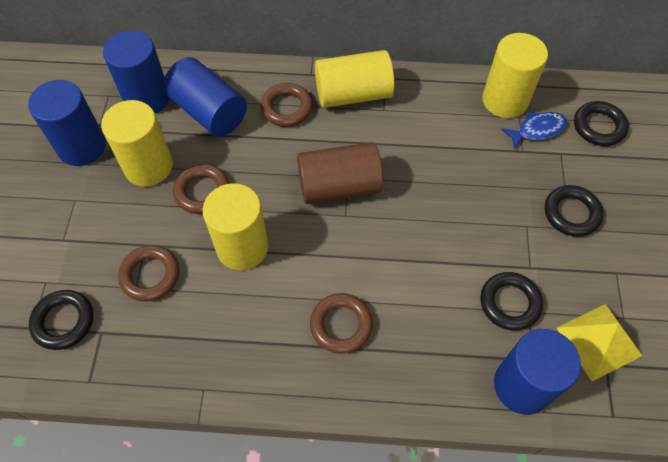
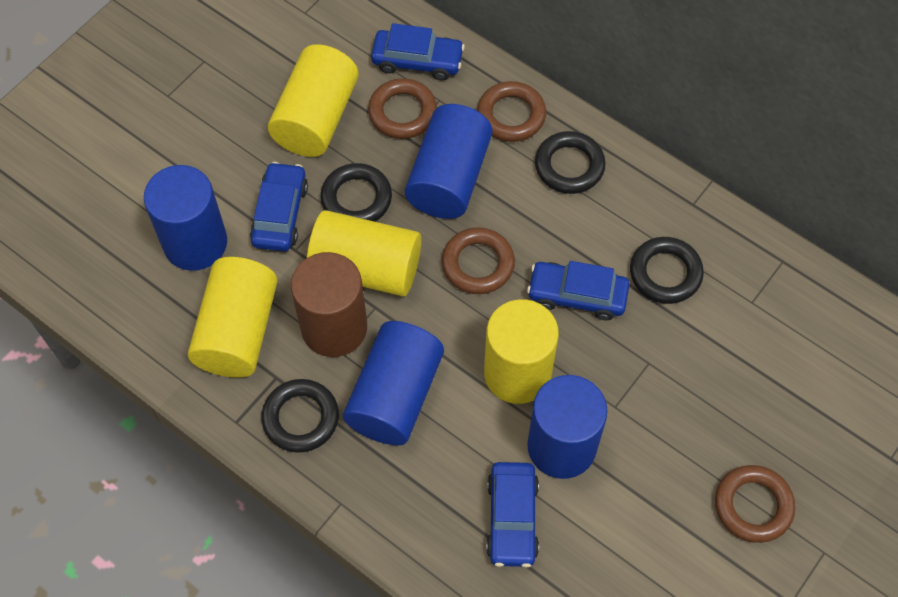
blue car: 0 -> 4
blue fish: 1 -> 0
yellow pyramid: 1 -> 0

